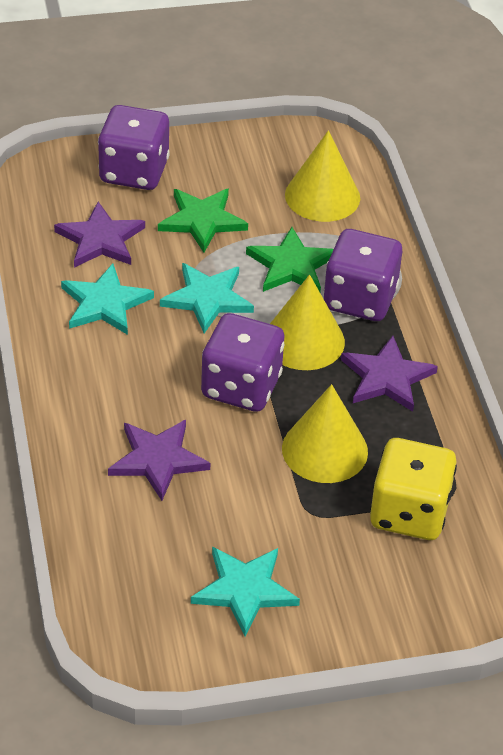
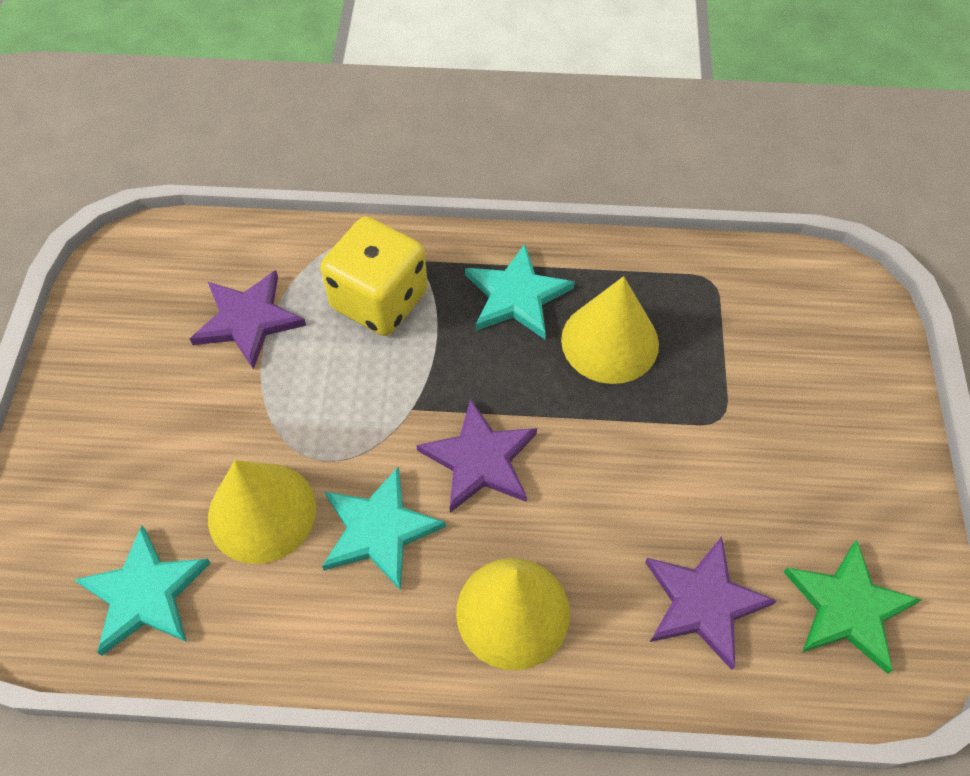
green star: 2 -> 1
purple dice: 3 -> 0

